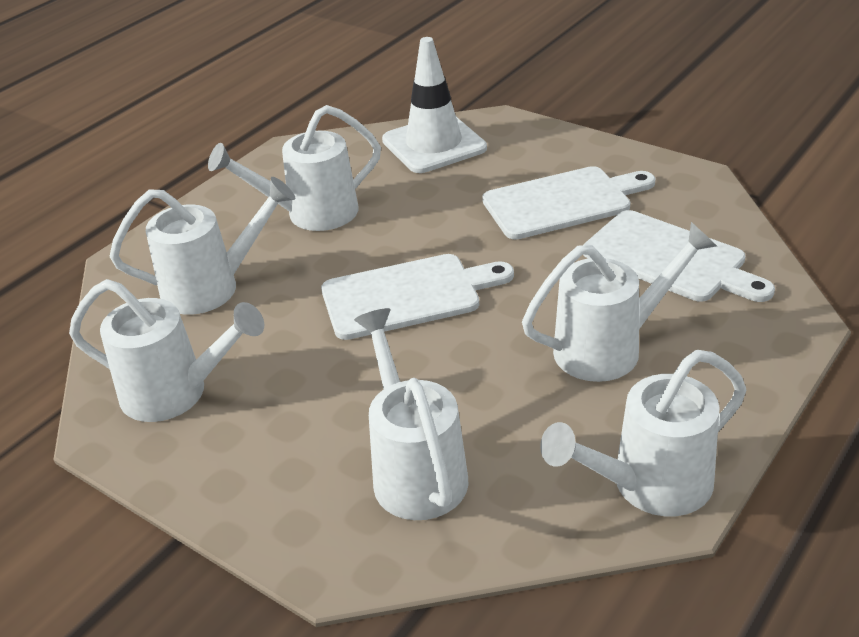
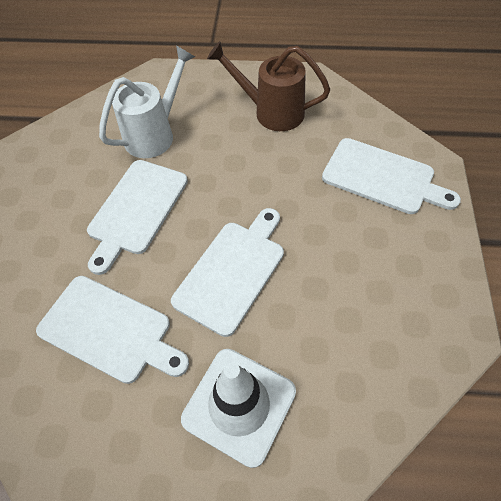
brown watering can: 0 -> 1
white cutting board: 3 -> 4
white watering can: 6 -> 1

